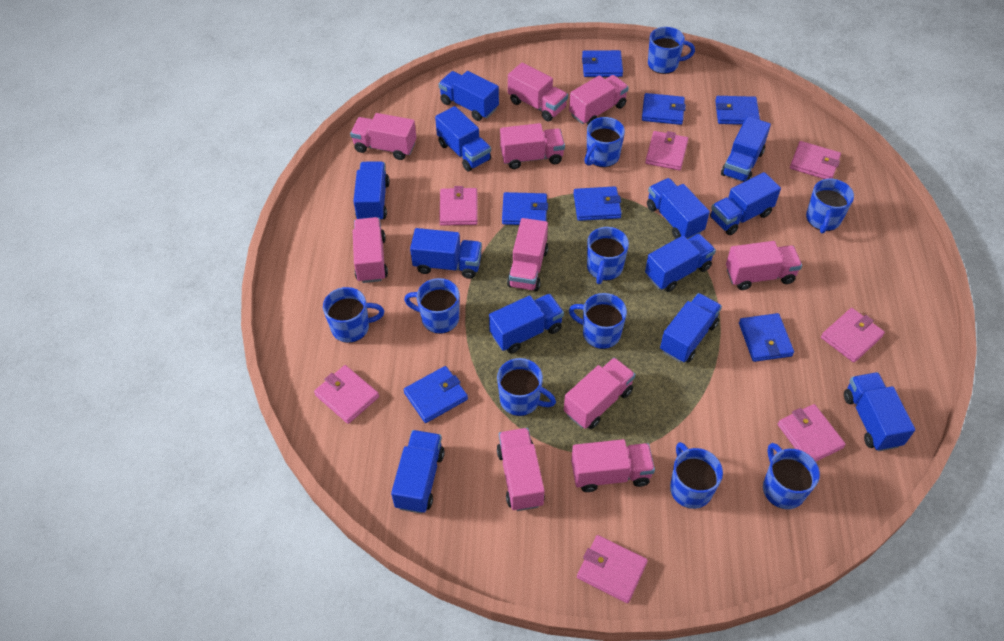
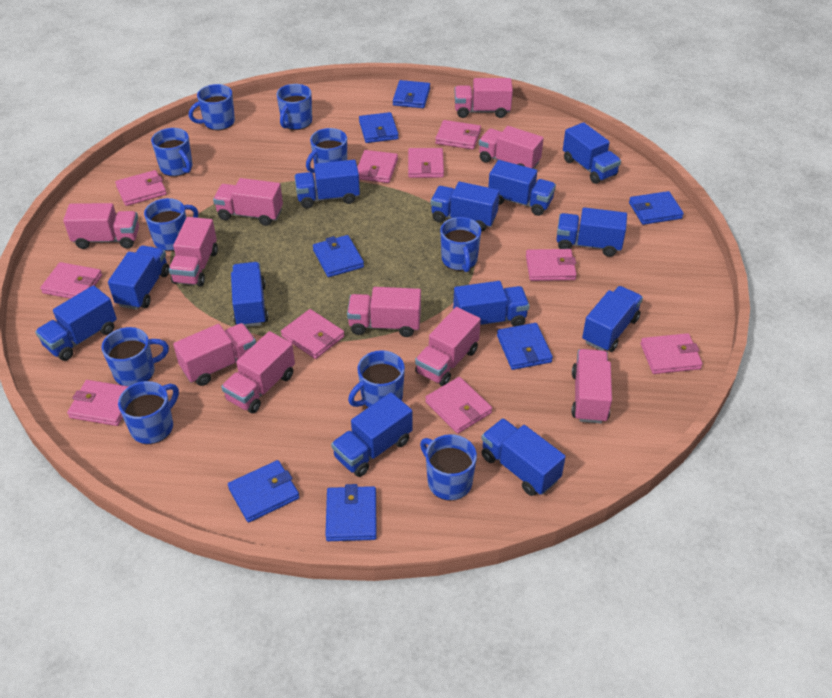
pink wallet: 7 -> 10

